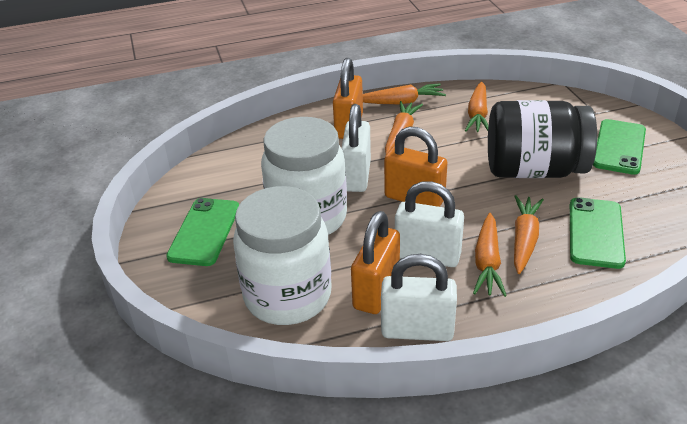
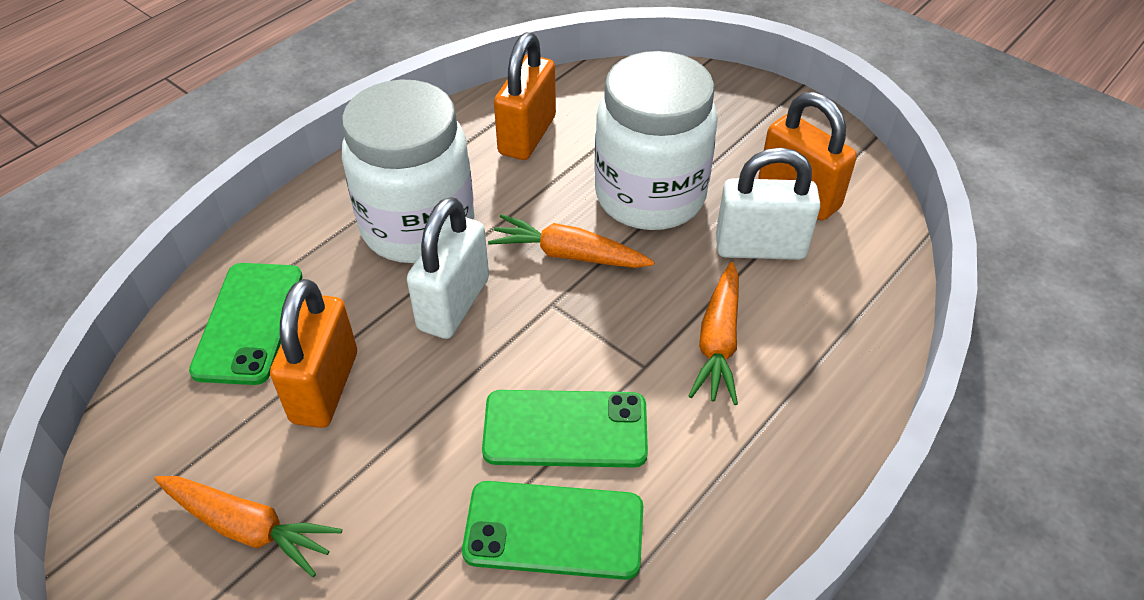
black jar: 1 -> 0
orange carrot: 5 -> 3
white padlock: 3 -> 2

